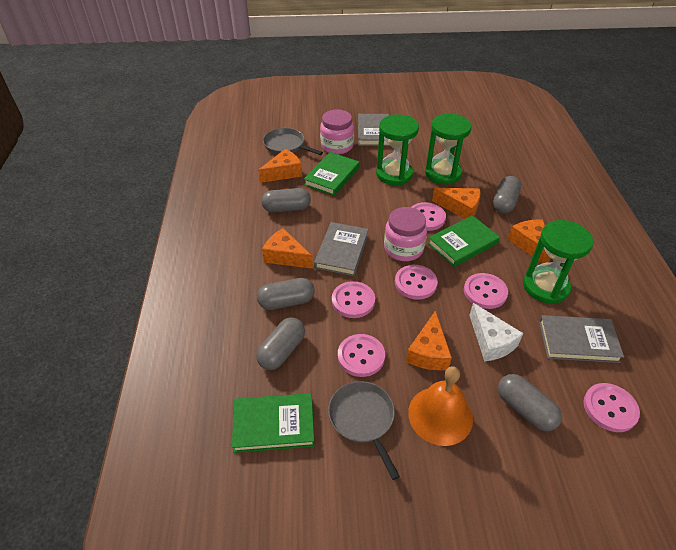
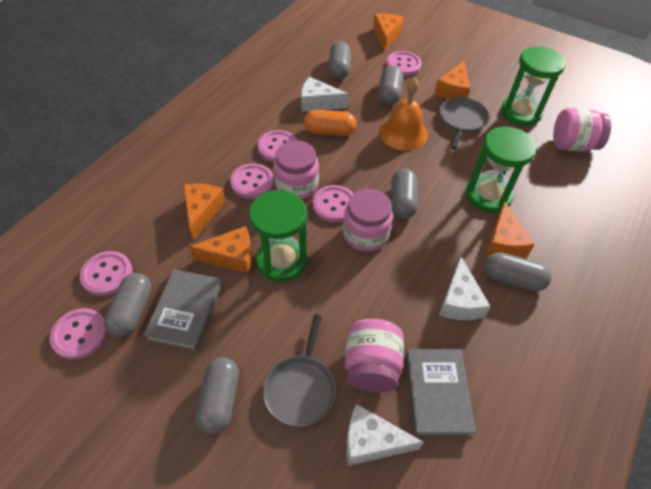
green book: 3 -> 0
grey book: 3 -> 2
grey capsule: 5 -> 6
orange capsule: 0 -> 1
pink jar: 2 -> 4
white cheese: 1 -> 3

